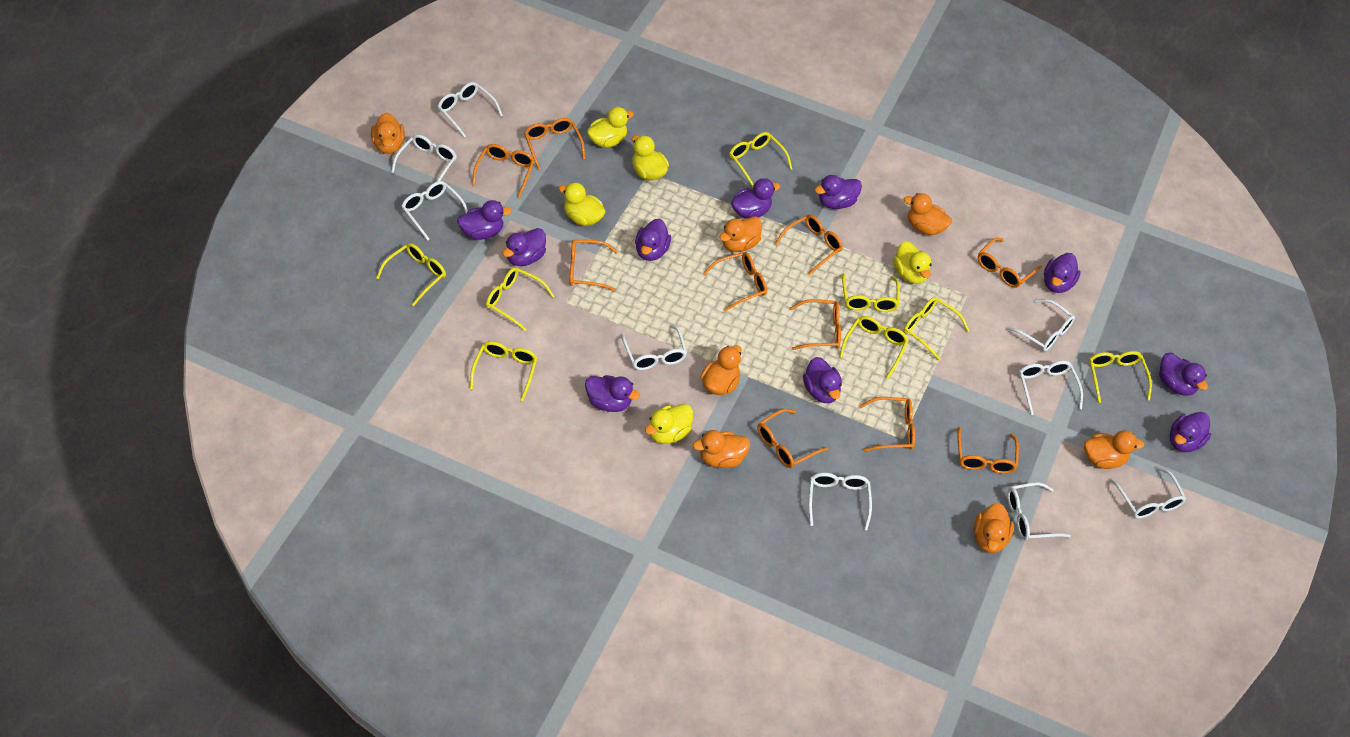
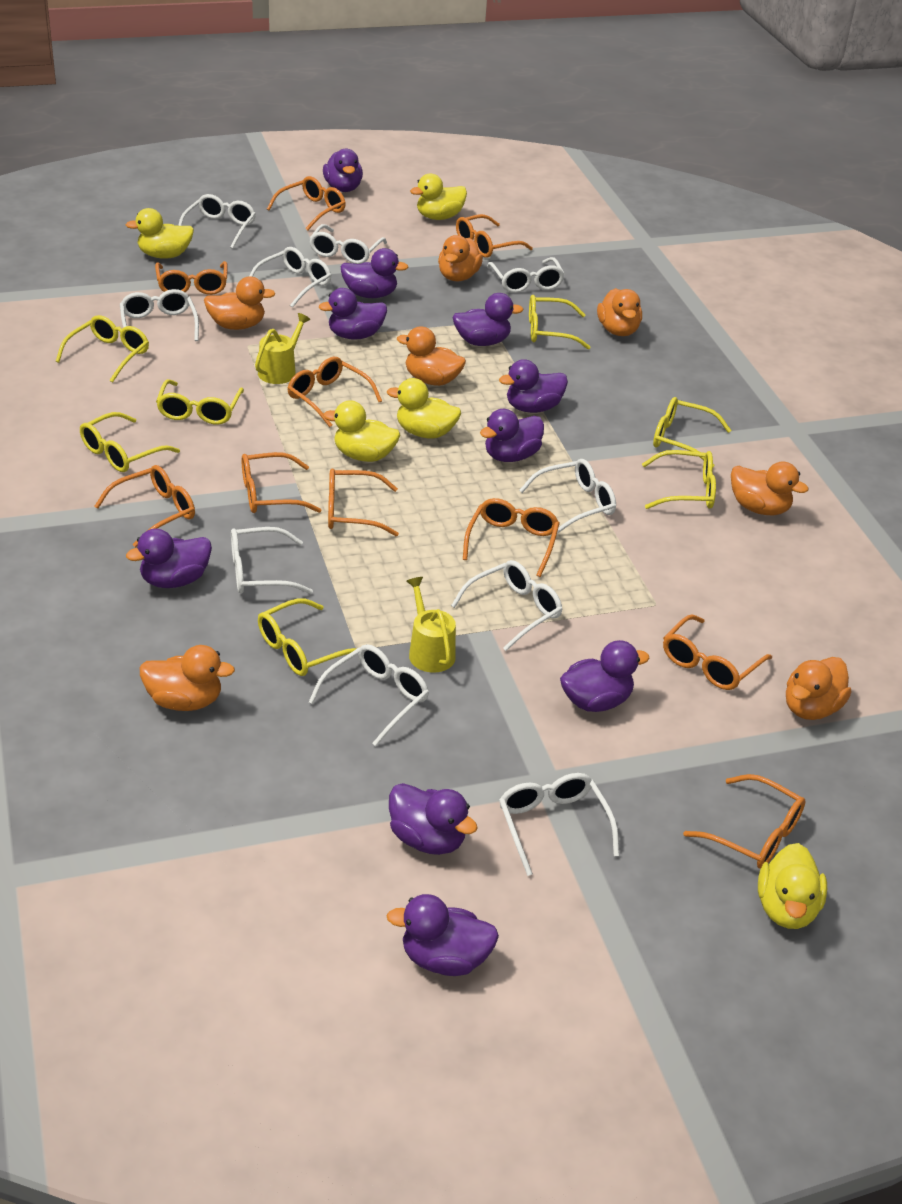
white glasses: 9 -> 10
yellow glasses: 8 -> 7
yellow watering can: 0 -> 2

